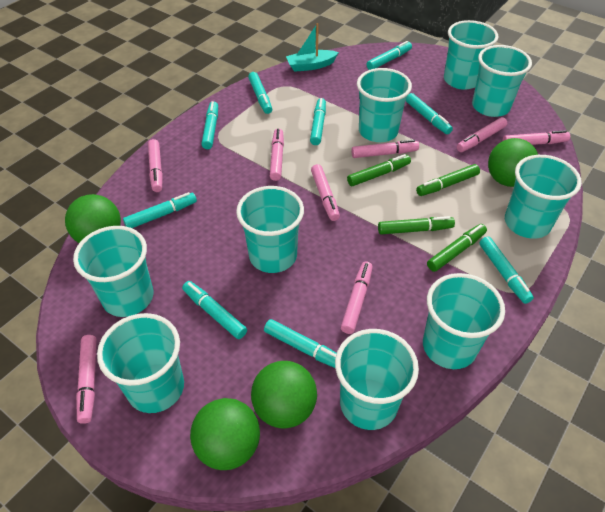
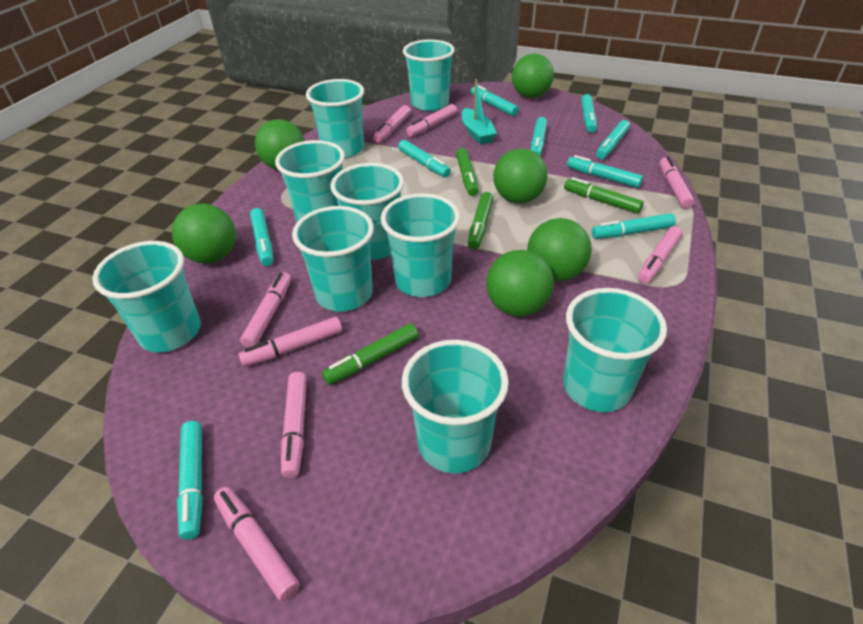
green ball: 4 -> 6

